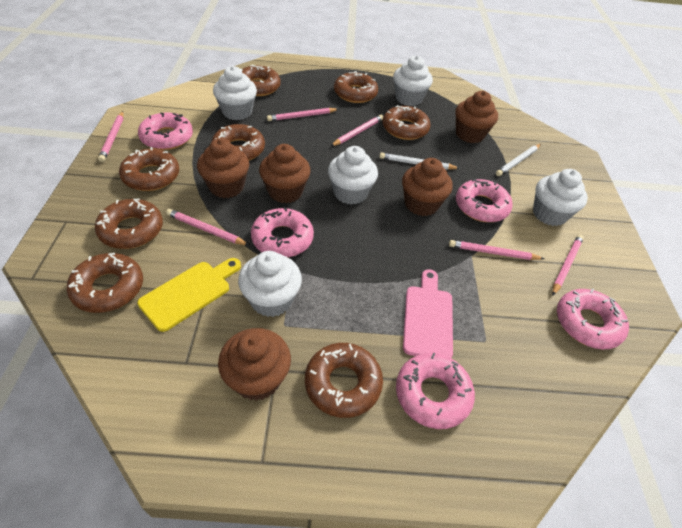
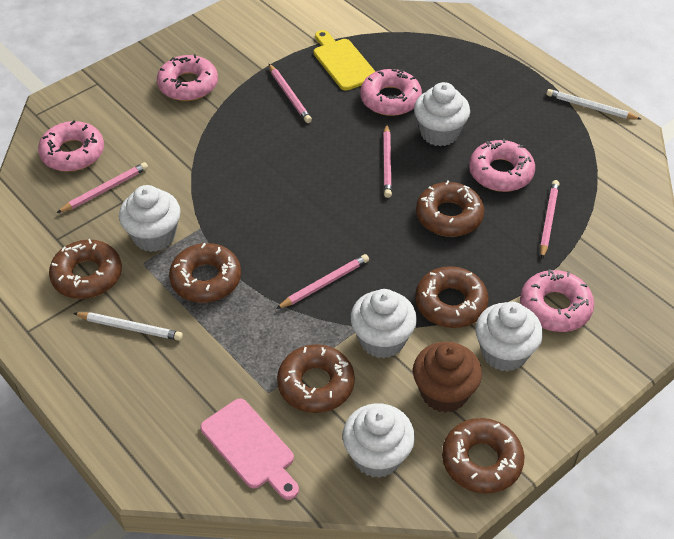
brown cupcake: 5 -> 1
brown donut: 8 -> 6
pink pencil: 6 -> 5

